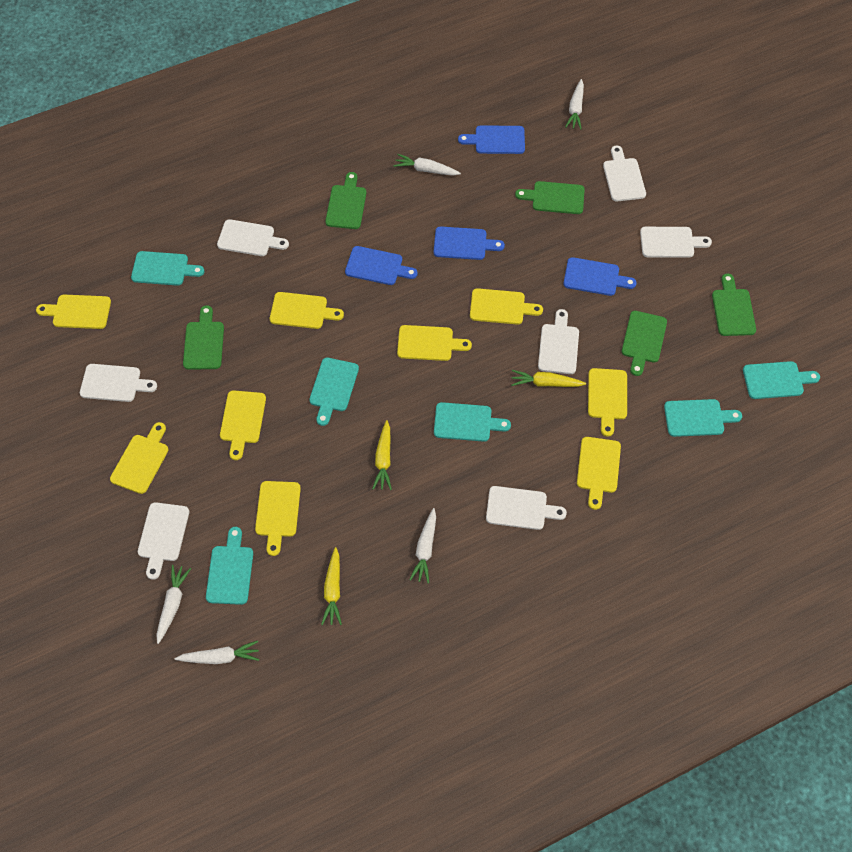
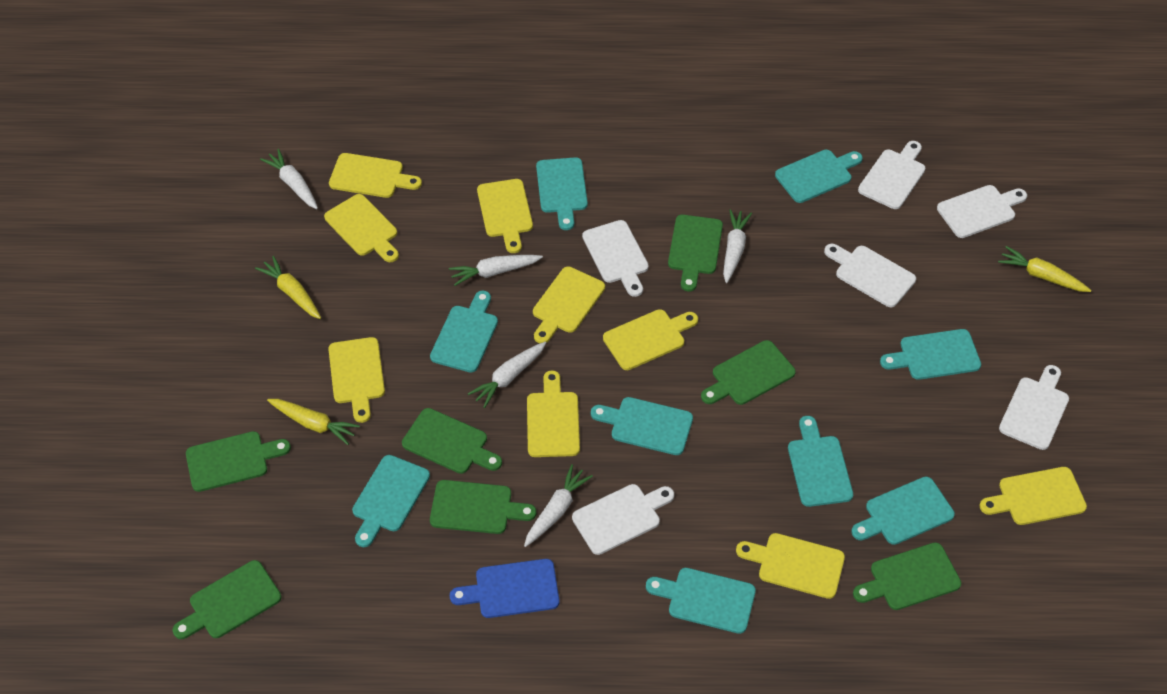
blue cutting board: 4 -> 1
green cutting board: 5 -> 7
turquoise cutting board: 6 -> 9
white cutting board: 7 -> 6

